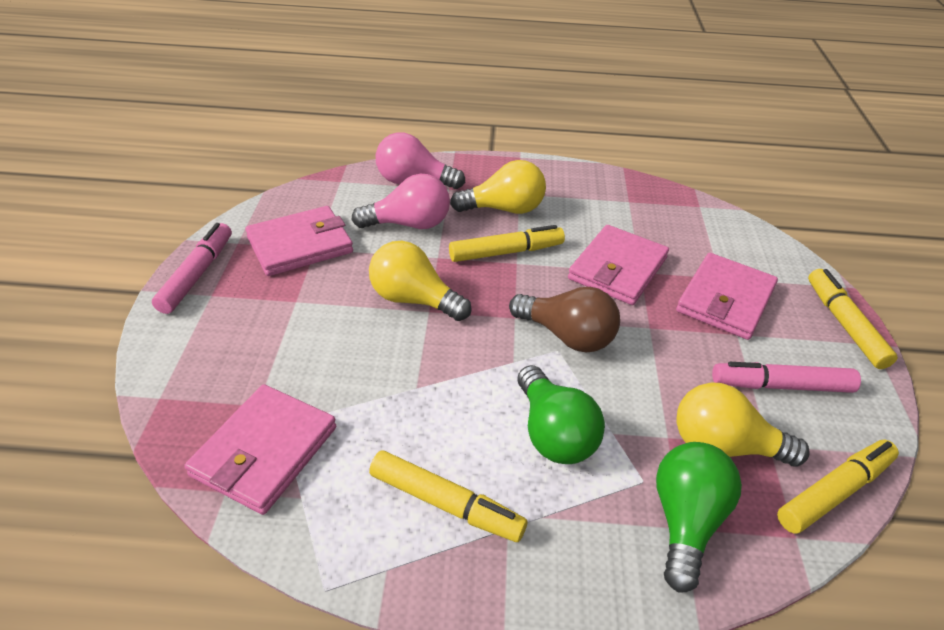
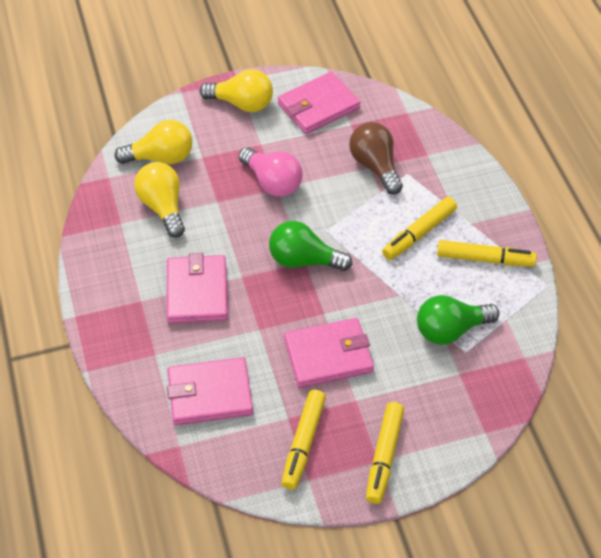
pink light bulb: 2 -> 1
pink marker: 2 -> 0

